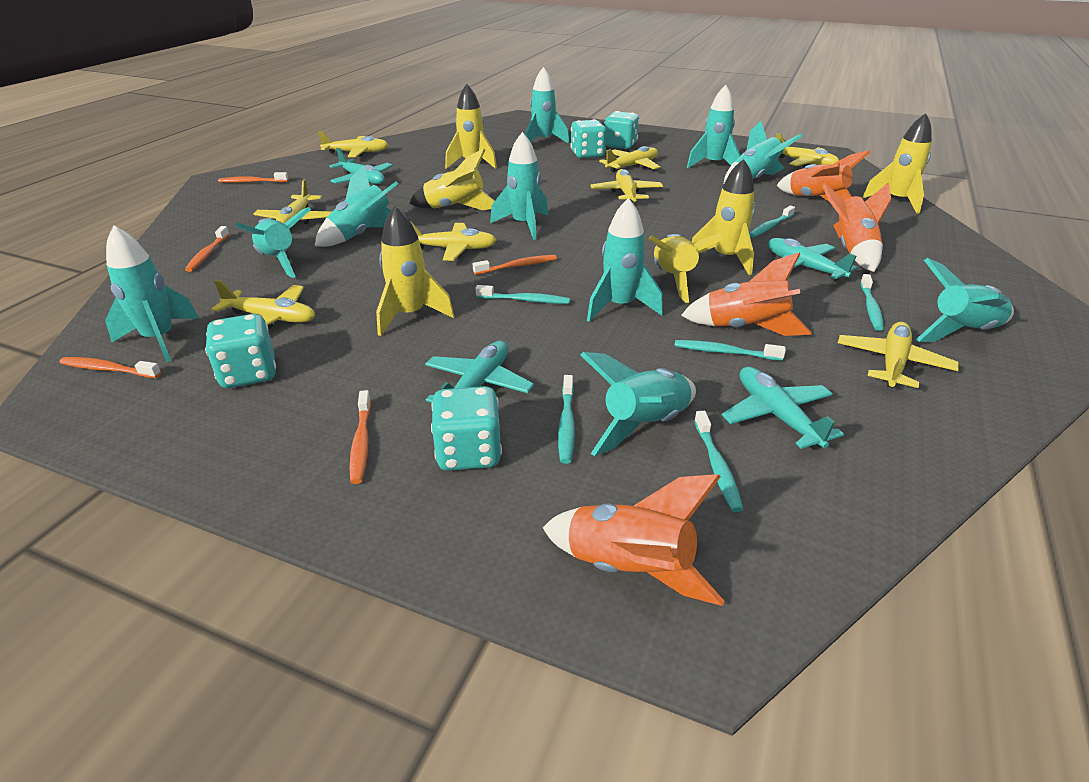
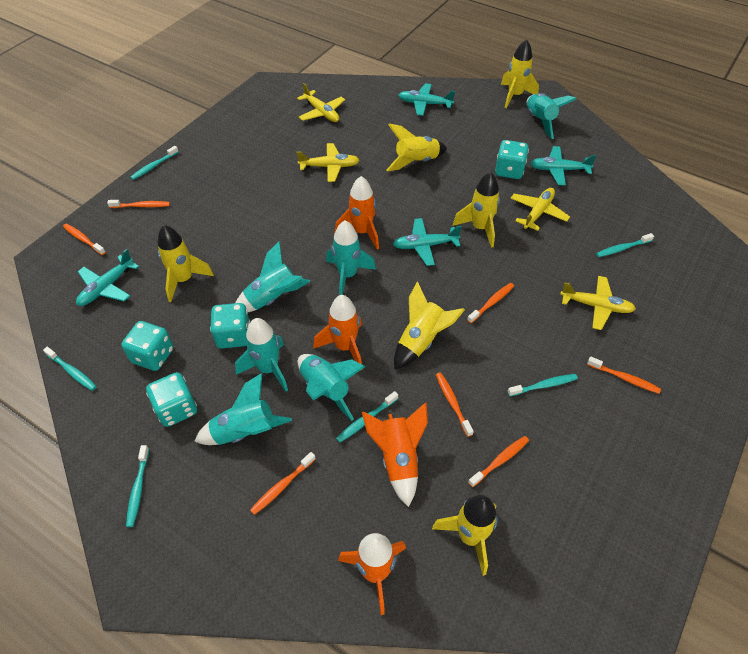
orange toothbrush: 5 -> 7
turquoise rocket: 10 -> 6
yellow plane: 8 -> 4

